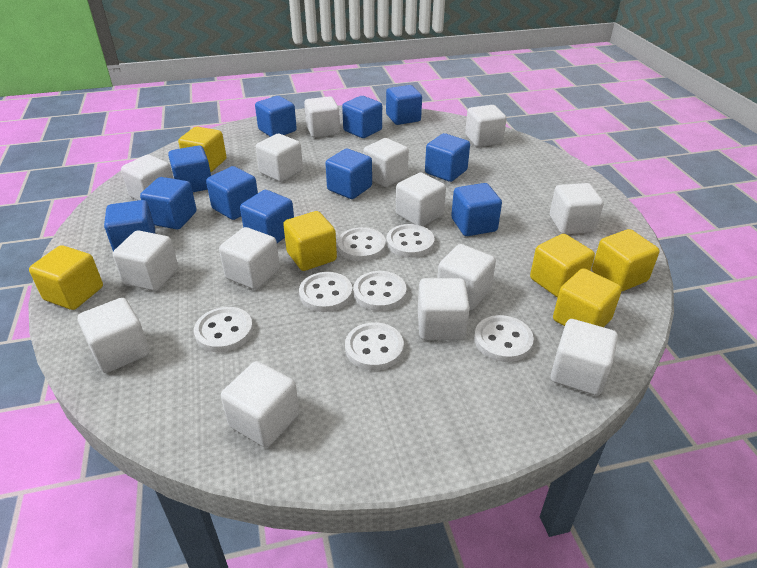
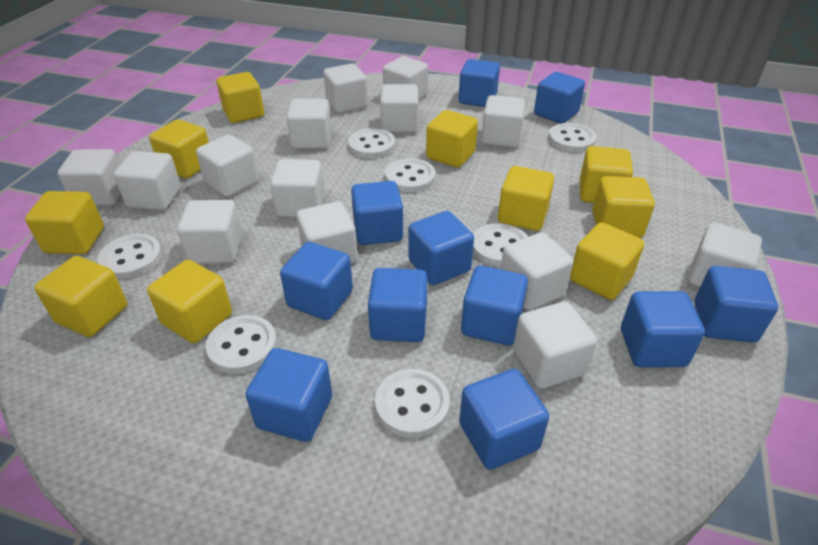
yellow cube: 6 -> 10

